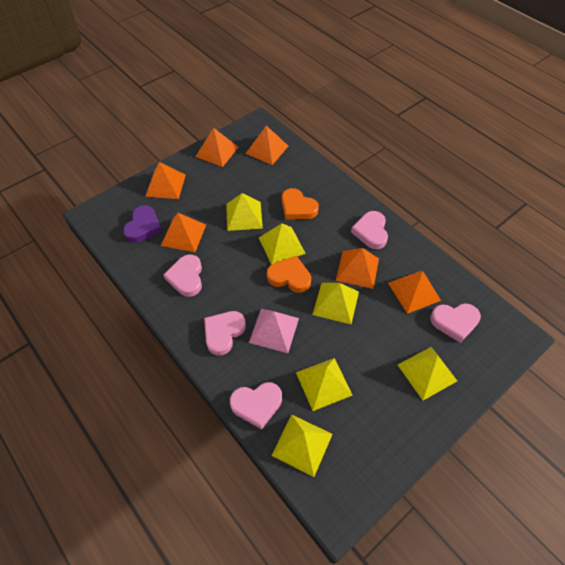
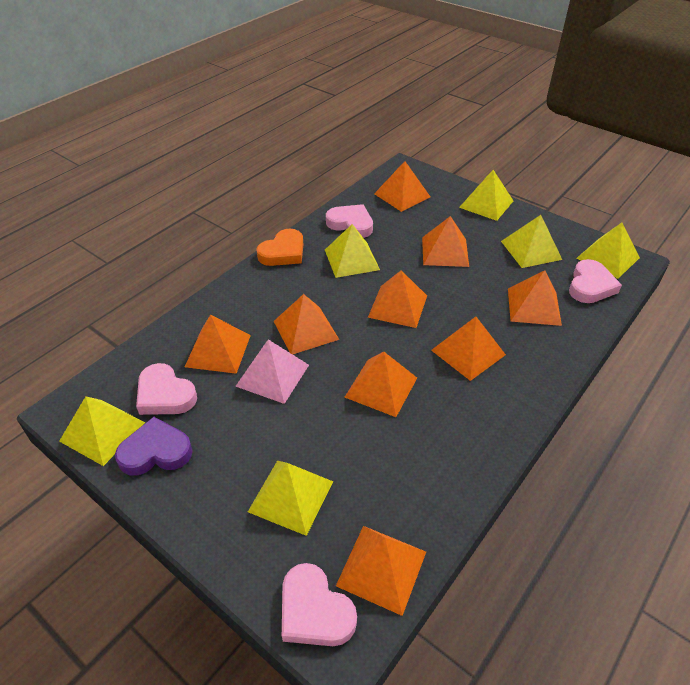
orange heart: 2 -> 1
orange pyramid: 6 -> 9
pink heart: 5 -> 4

